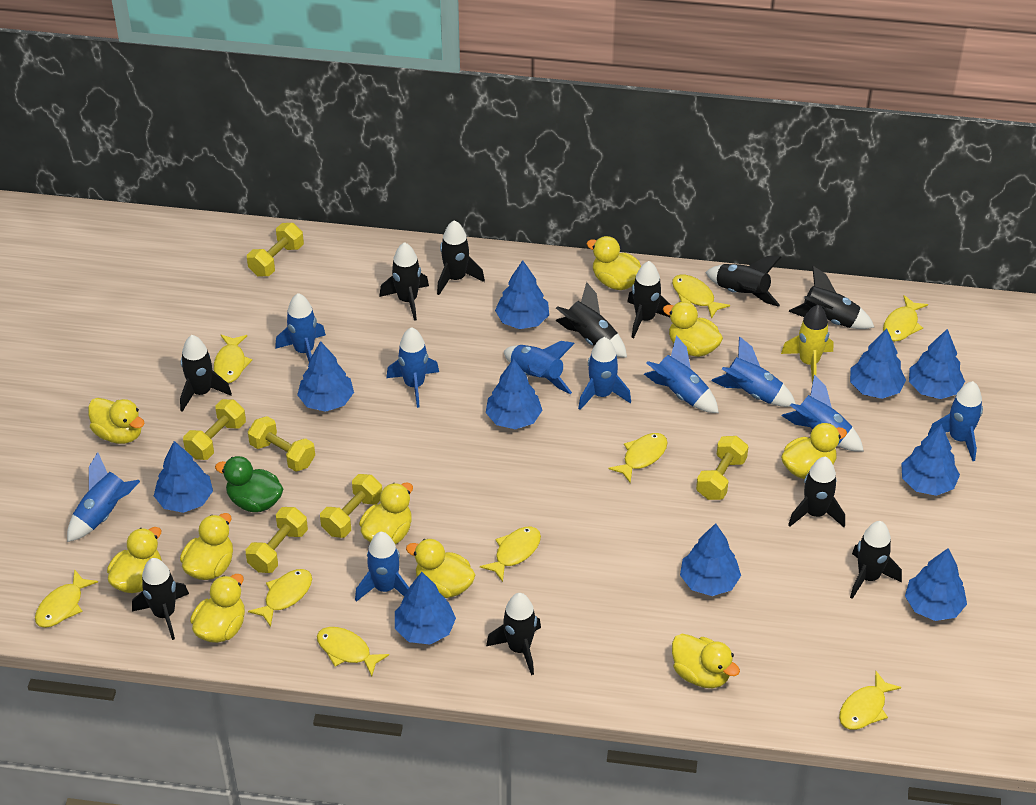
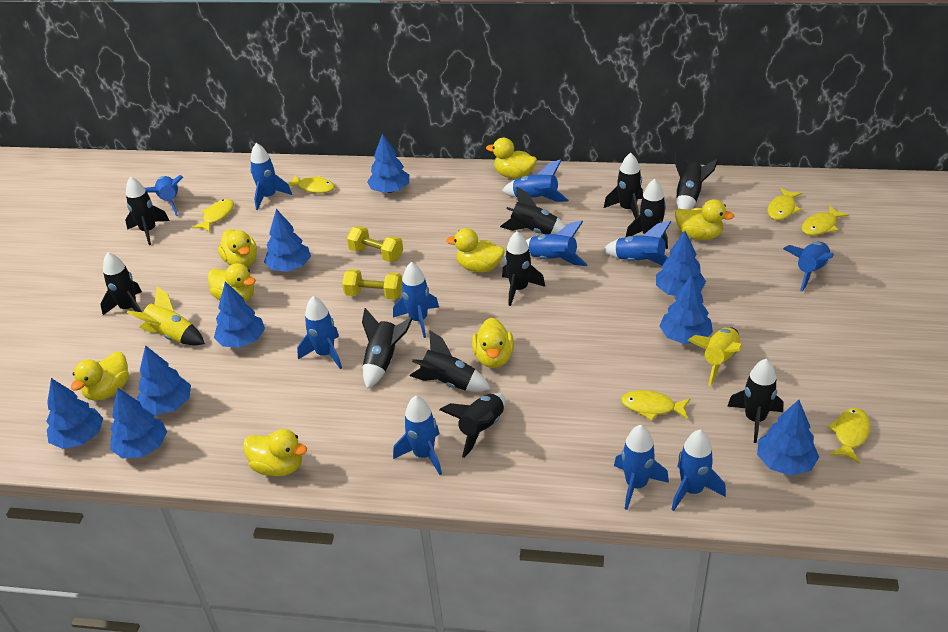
blue rocket: 10 -> 11
blue tree: 10 -> 9
green duck: 1 -> 0
yellow duck: 10 -> 8
yellow dumbbell: 6 -> 2
yellow fish: 9 -> 6
yellow rocket: 1 -> 2

